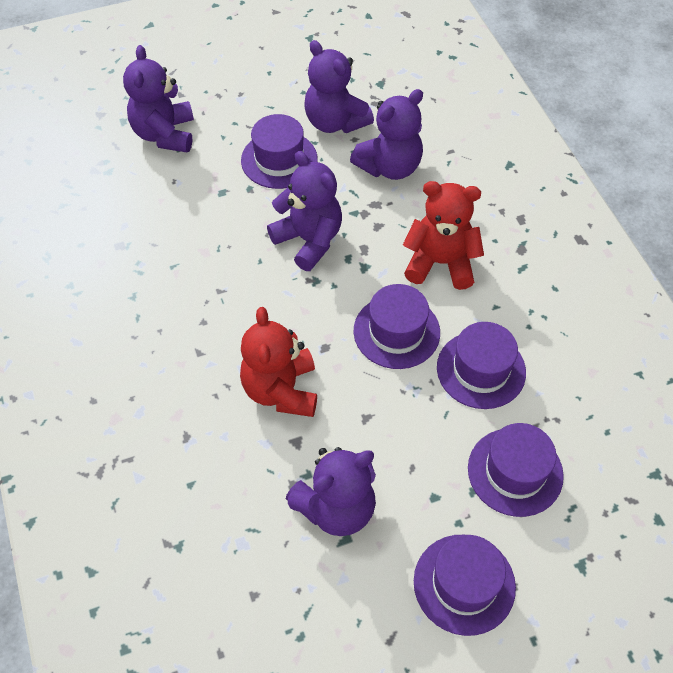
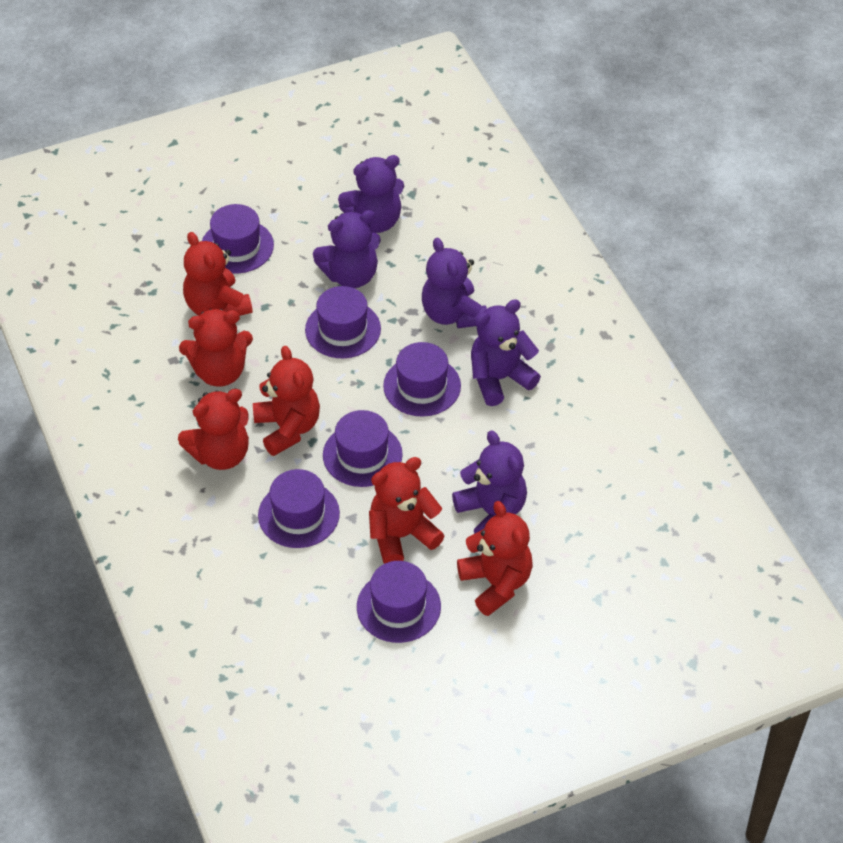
purple hat: 5 -> 6
red teddy bear: 2 -> 6

